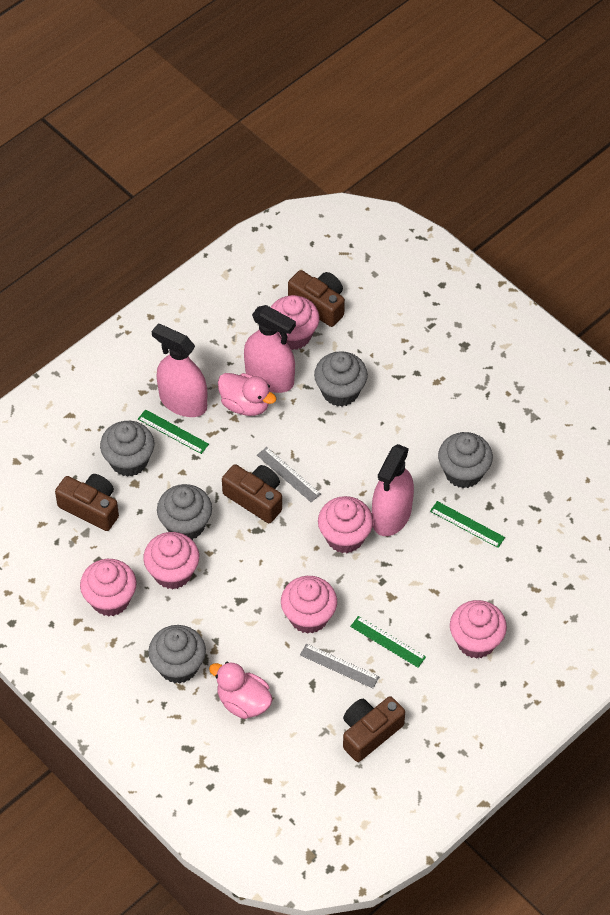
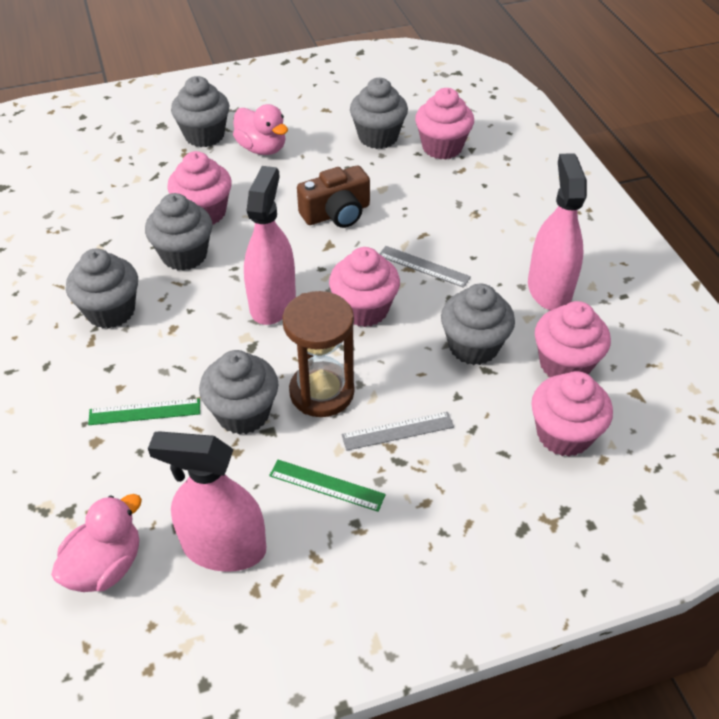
brown camera: 4 -> 1
brown hourglass: 0 -> 1
green ruler: 3 -> 2
grey cupcake: 5 -> 6
pink cupcake: 6 -> 5

